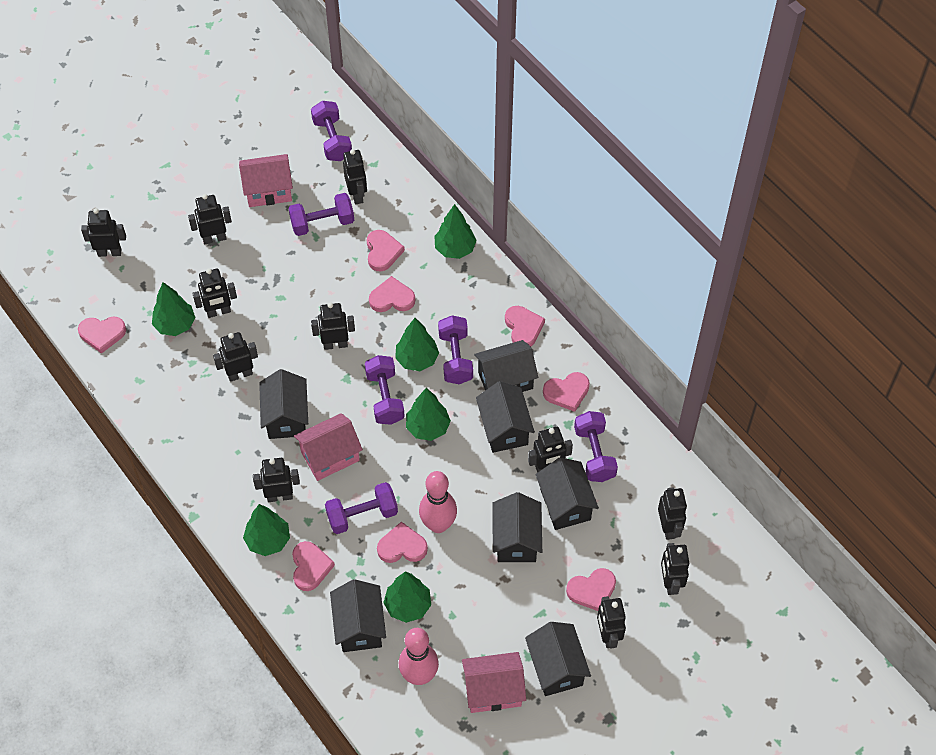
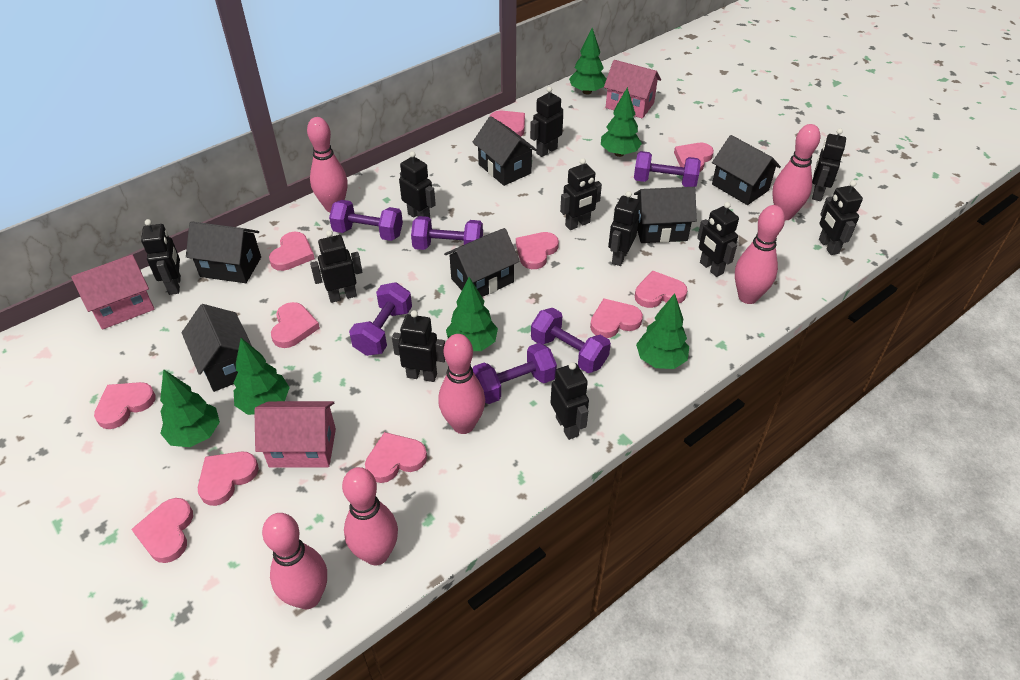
black house: 7 -> 6
pink bowling pin: 2 -> 6
pink heart: 8 -> 11

